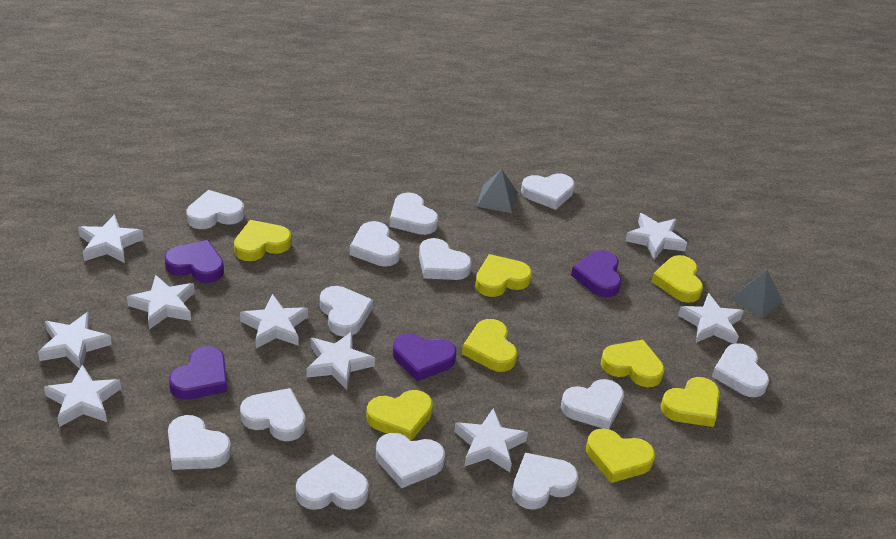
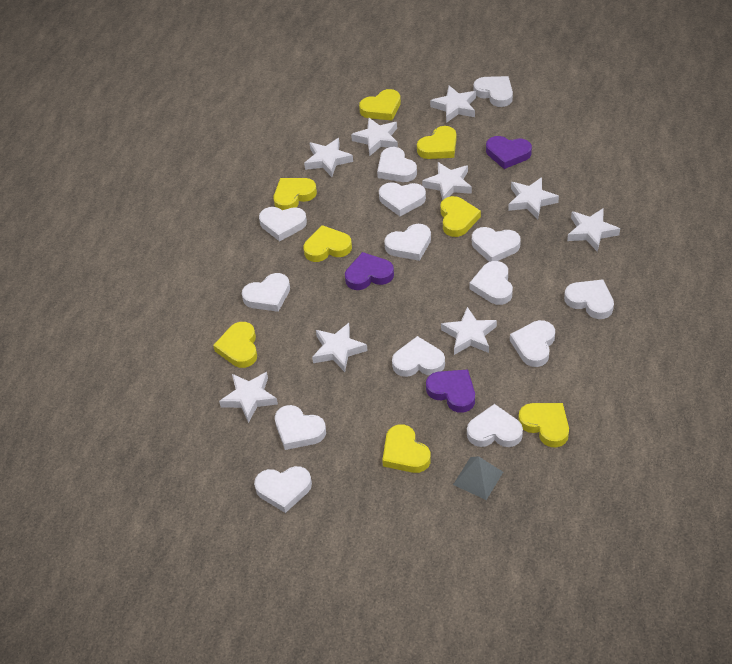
grey pyramid: 2 -> 1
purple heart: 4 -> 3
white heart: 13 -> 14

